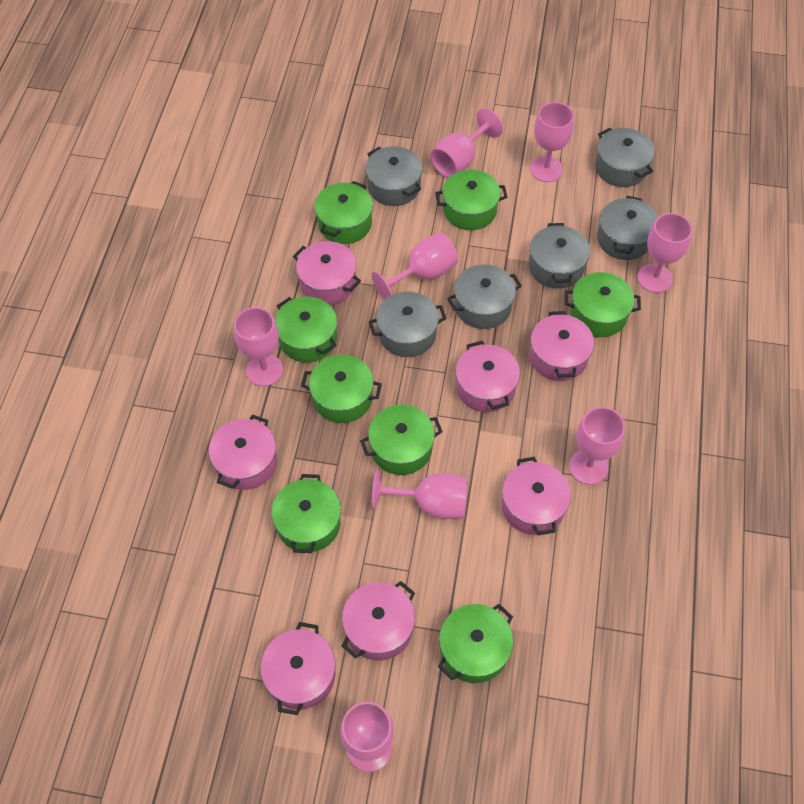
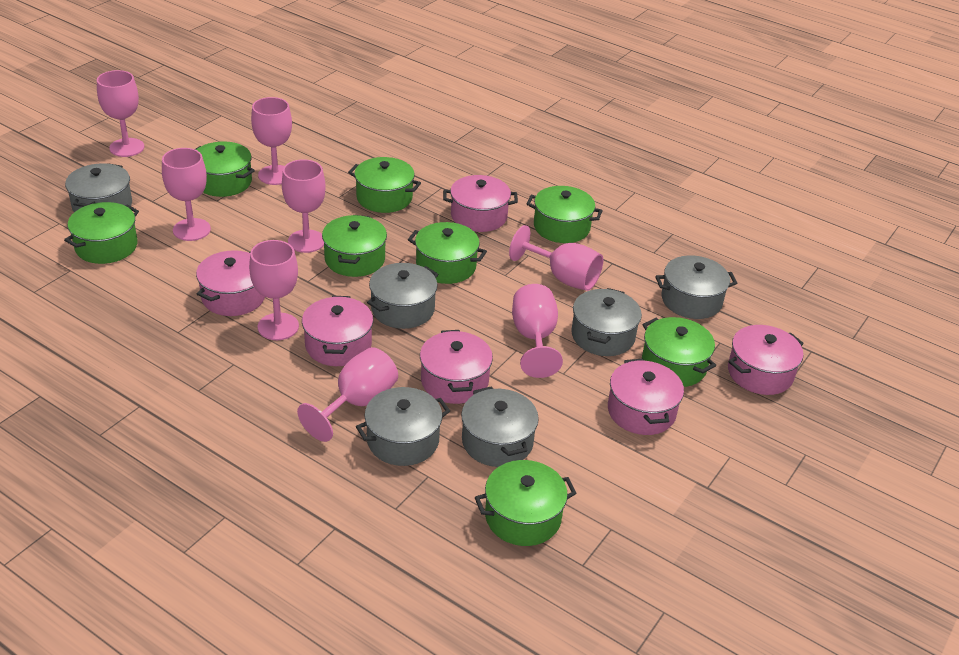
pink pot: 7 -> 6

